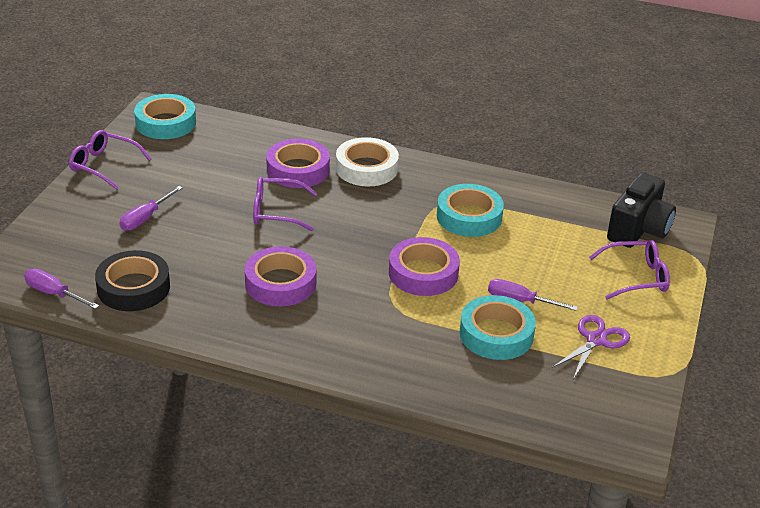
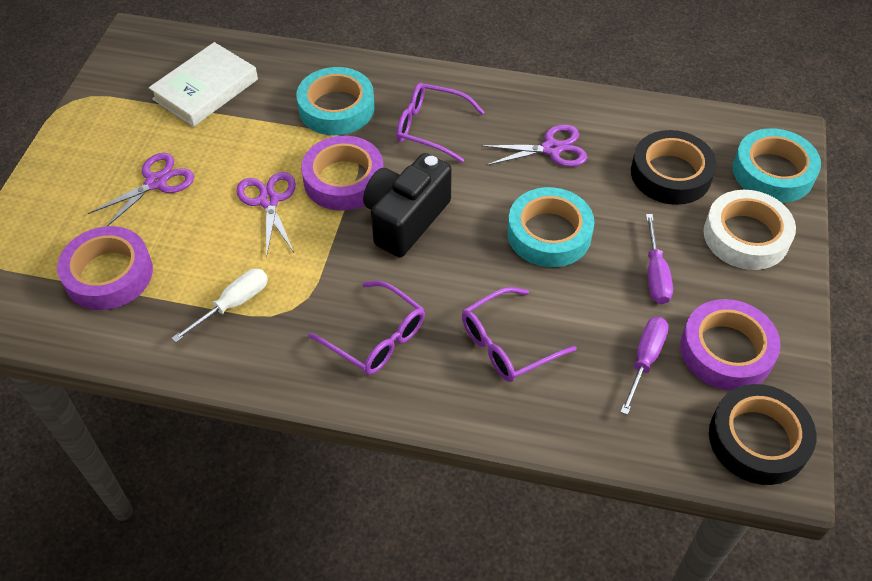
black tape: 1 -> 2
purple scissors: 1 -> 3
purple screwdriver: 3 -> 2
white book: 0 -> 1
white screwdriver: 0 -> 1

